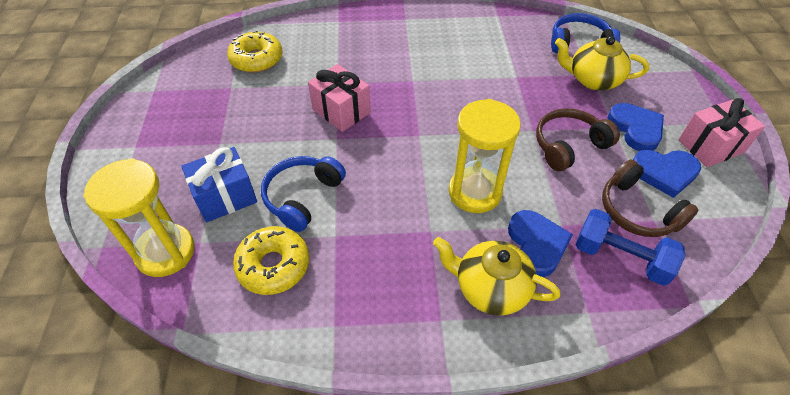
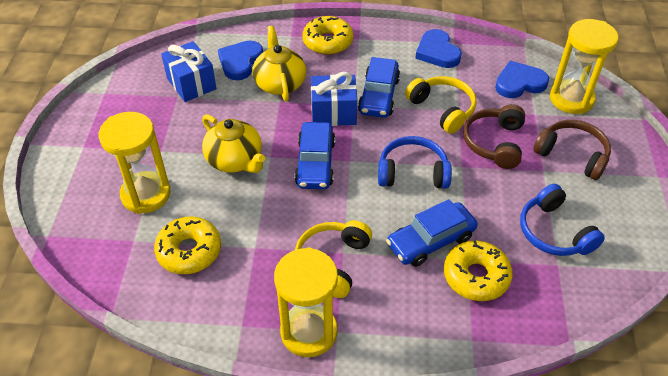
blue car: 0 -> 3
blue dumbbell: 1 -> 0
blue gift: 1 -> 2
pink gift: 2 -> 0
yellow donut: 2 -> 3
yellow headphones: 0 -> 2
yellow hourglass: 2 -> 3

